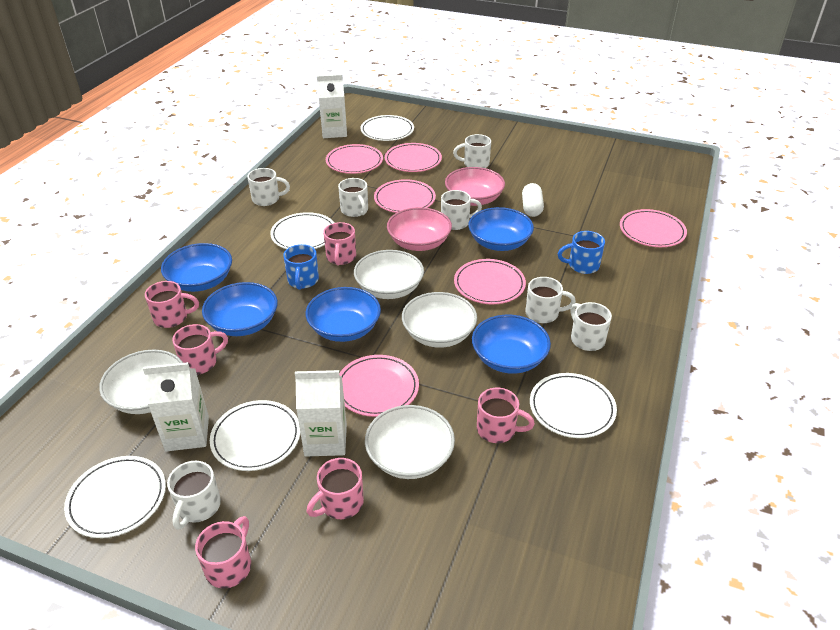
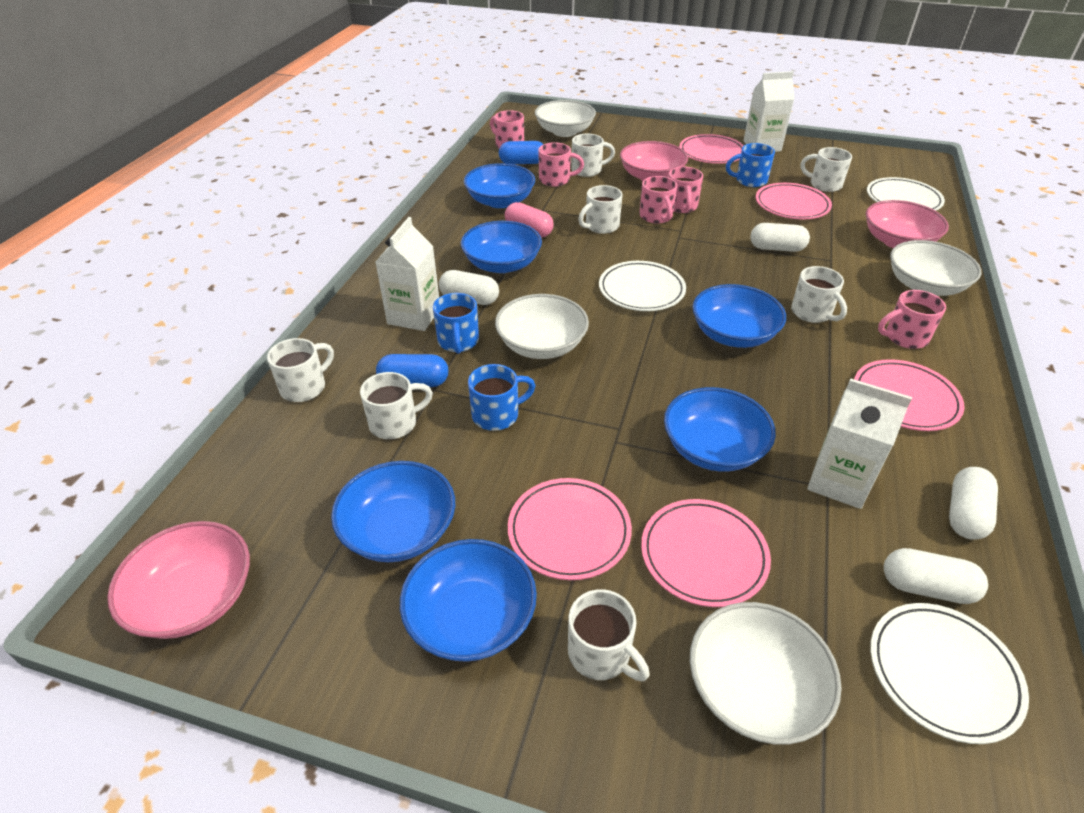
blue bowl: 5 -> 6
blue capsule: 0 -> 2
blue mug: 2 -> 3
pink bowl: 2 -> 3
pink capsule: 0 -> 1
pink mug: 6 -> 5
pink plate: 6 -> 5
white capsule: 1 -> 4
white plate: 5 -> 3

